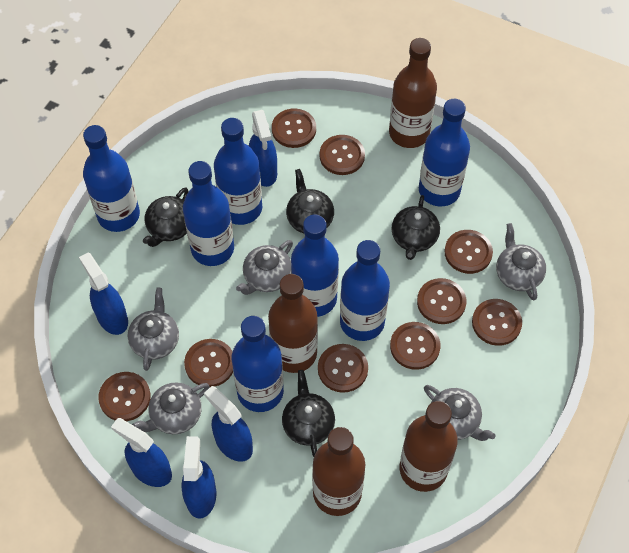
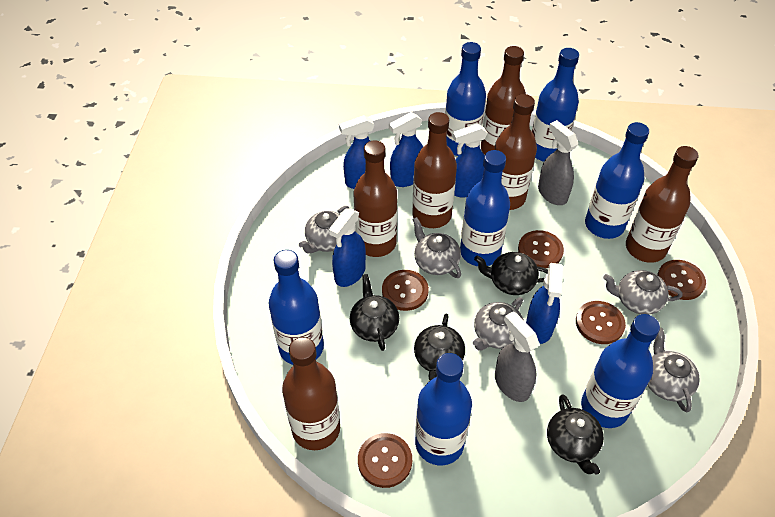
brown bottle: 4 -> 6
brown button: 9 -> 5
grey spray bottle: 0 -> 2

